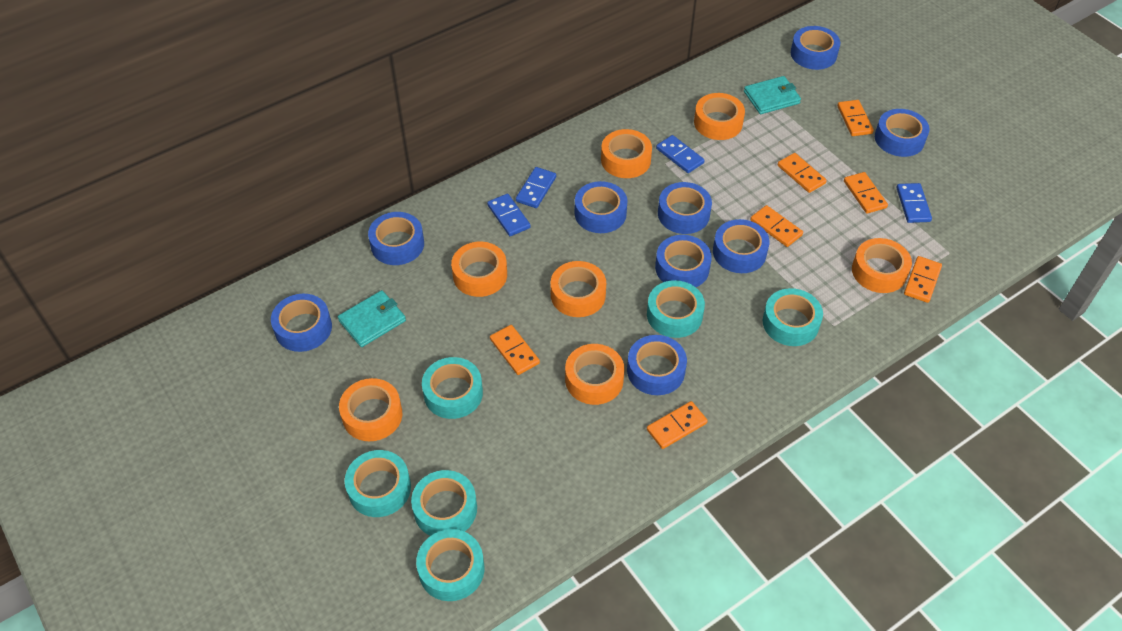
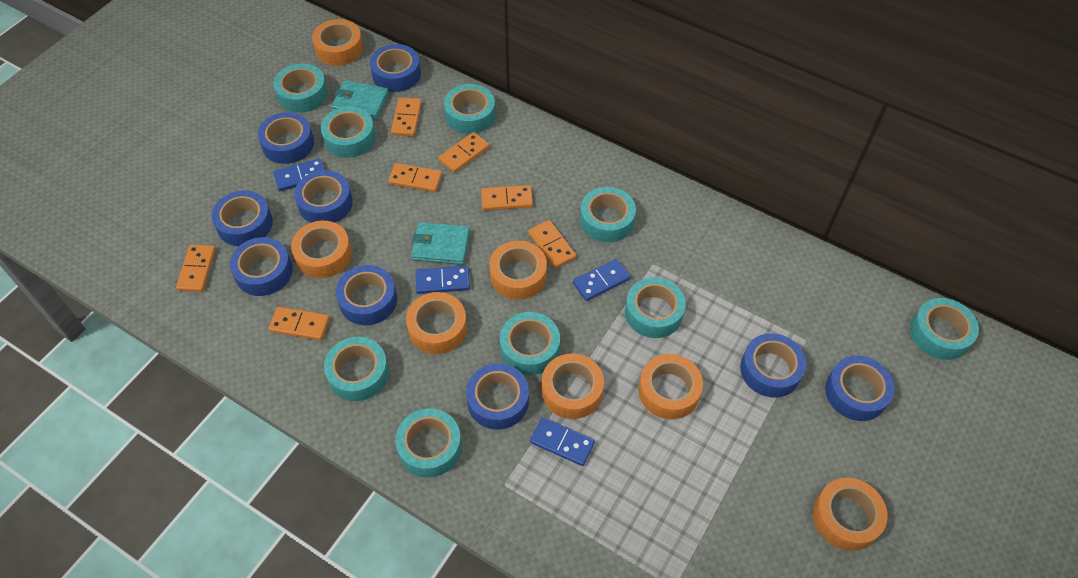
turquoise tape: 6 -> 9

